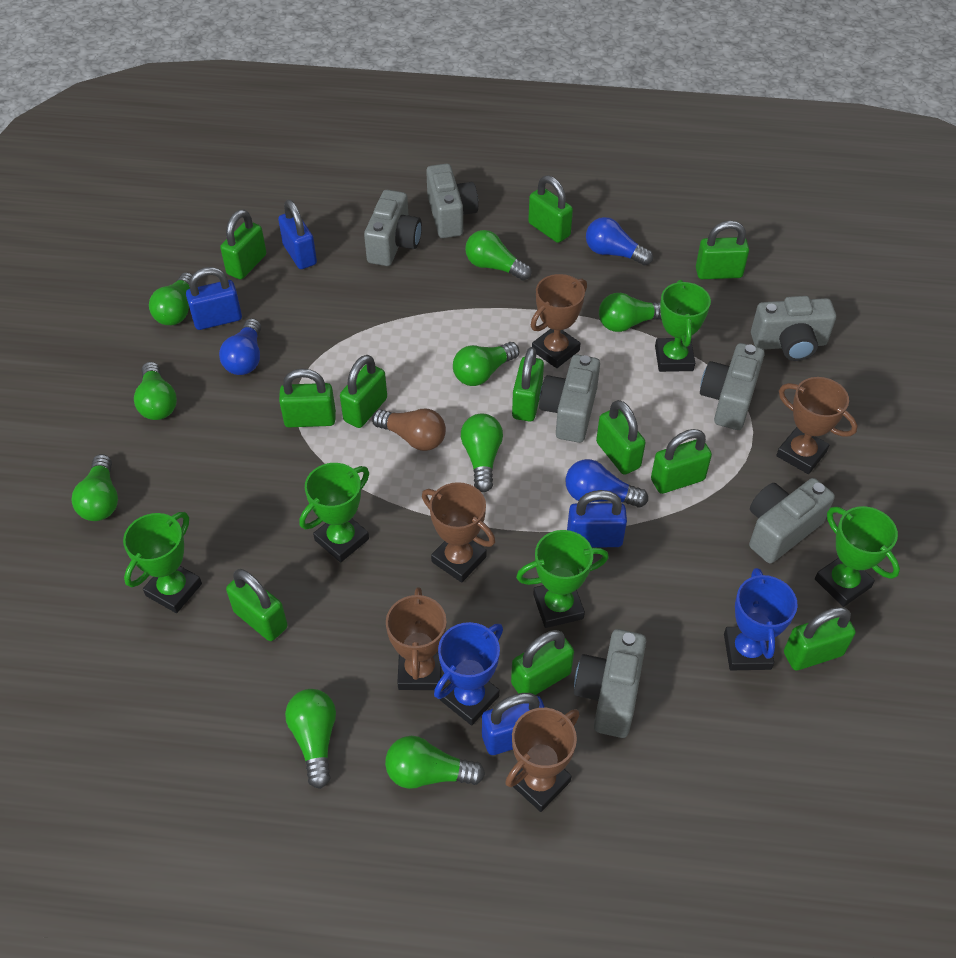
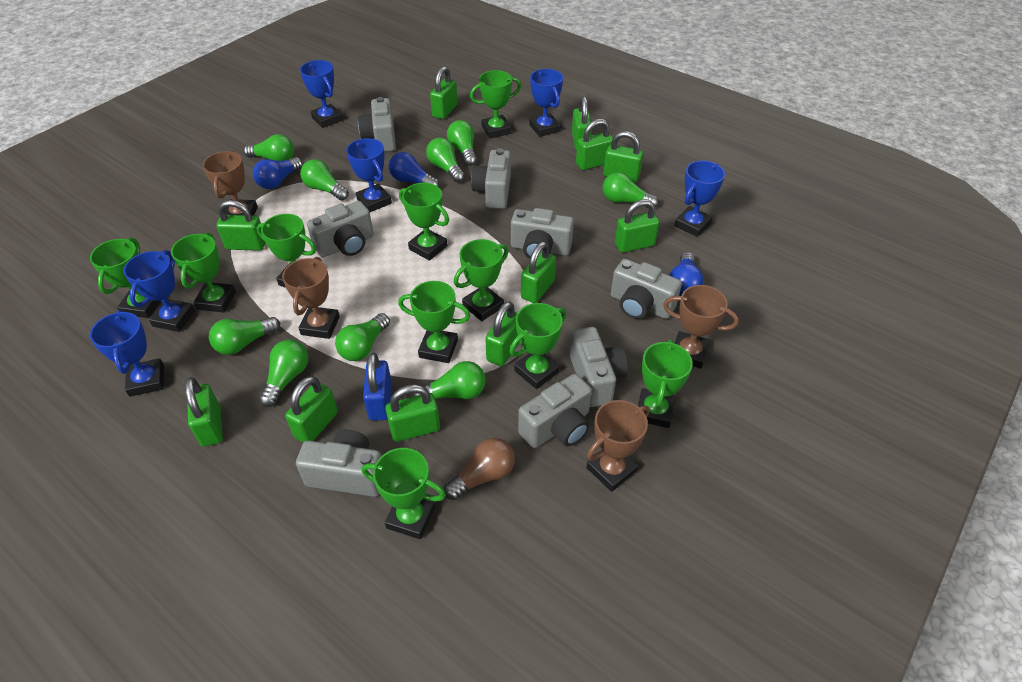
blue padlock: 4 -> 1
blue trophy: 2 -> 6
brown trophy: 5 -> 4
green trophy: 5 -> 10
grey camera: 7 -> 8

